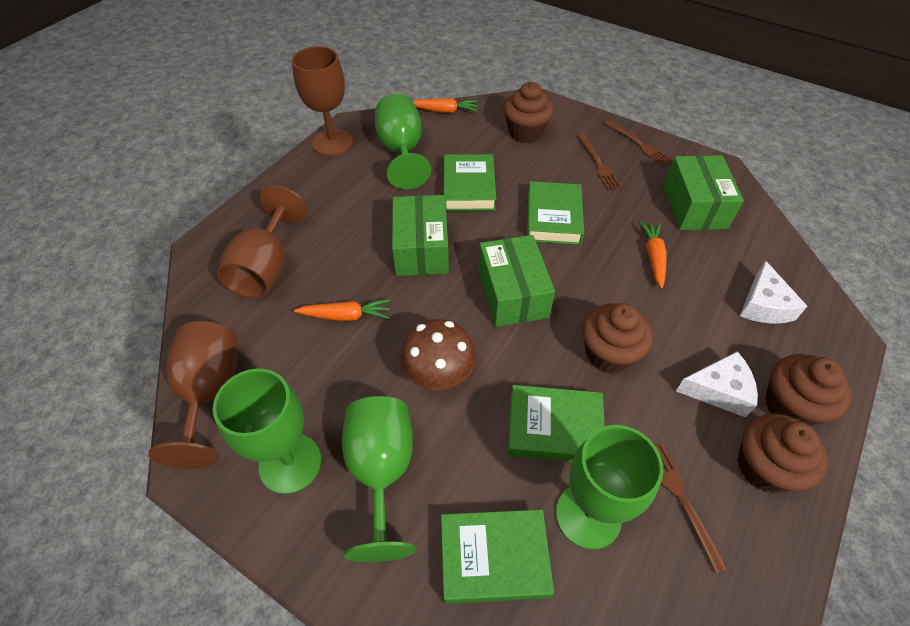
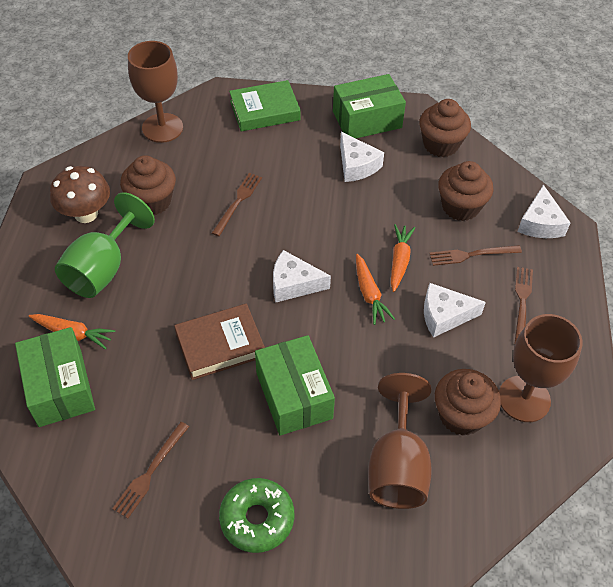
brown book: 0 -> 1
brown fork: 3 -> 4
green book: 4 -> 1
green donut: 0 -> 1
green goblet: 4 -> 1
white cheese: 2 -> 4

